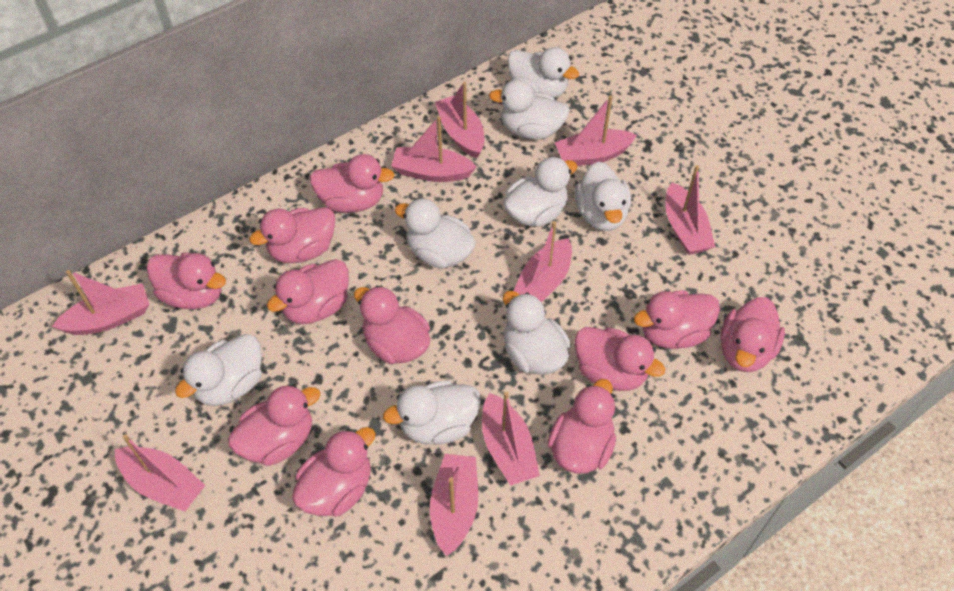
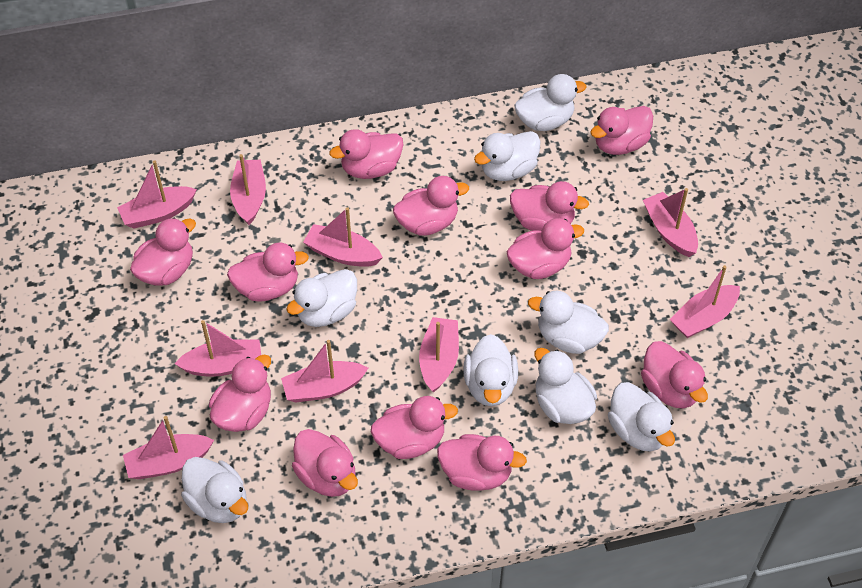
pink duck: 11 -> 12

